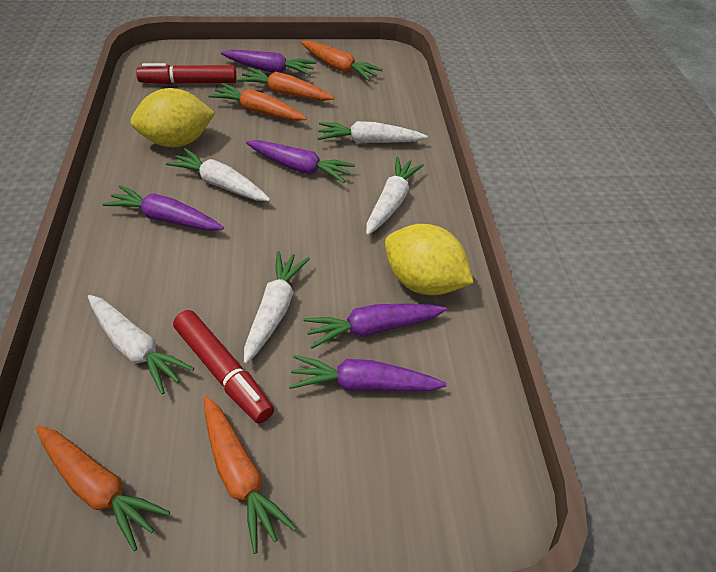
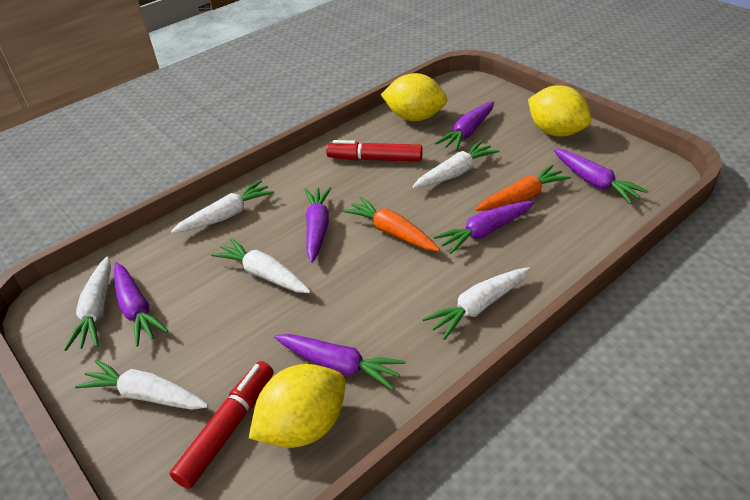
orange carrot: 5 -> 2
purple carrot: 5 -> 6
white carrot: 5 -> 6
yellow lemon: 2 -> 3

